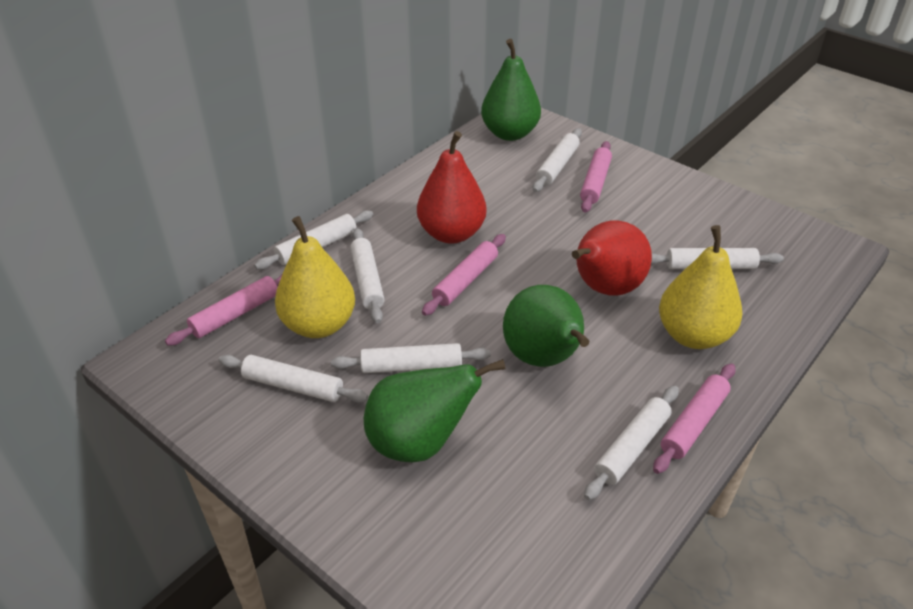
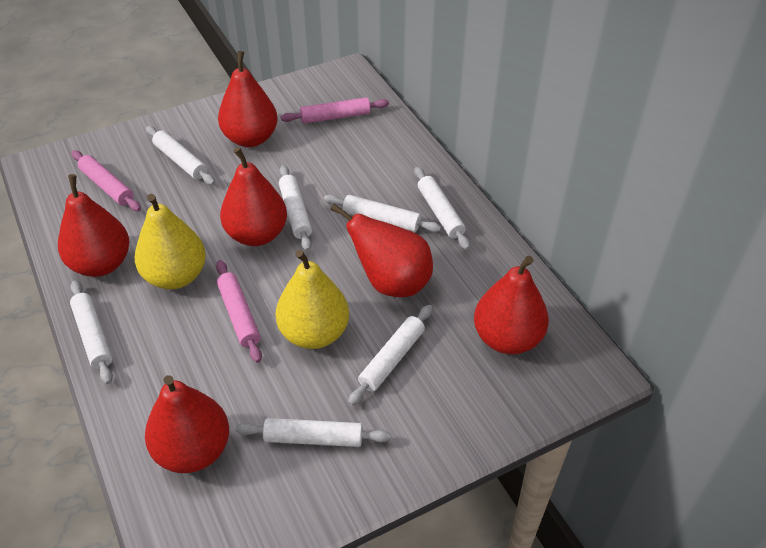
green pear: 3 -> 0
pink rolling pin: 4 -> 3
red pear: 2 -> 6

